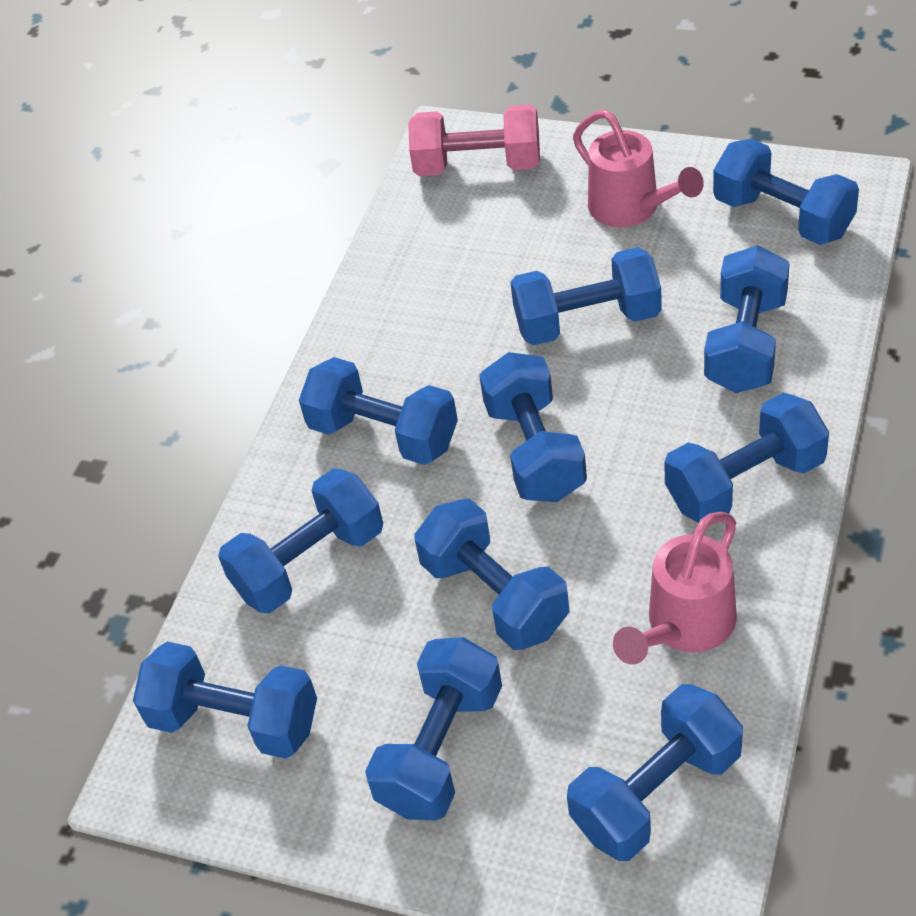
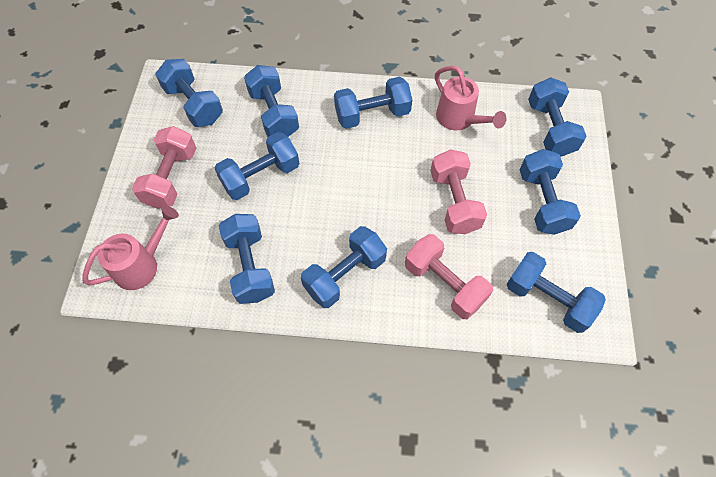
blue dumbbell: 11 -> 9
pink dumbbell: 1 -> 3

